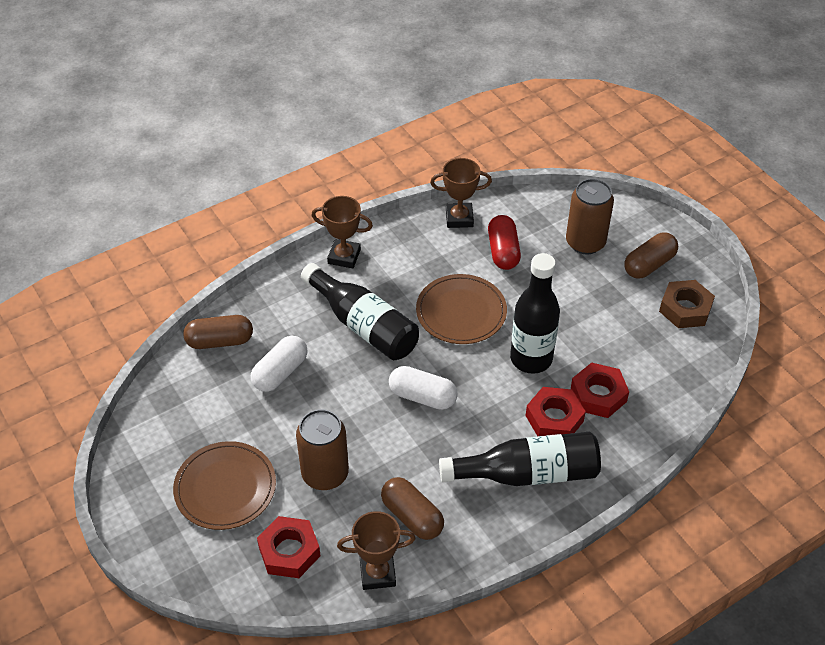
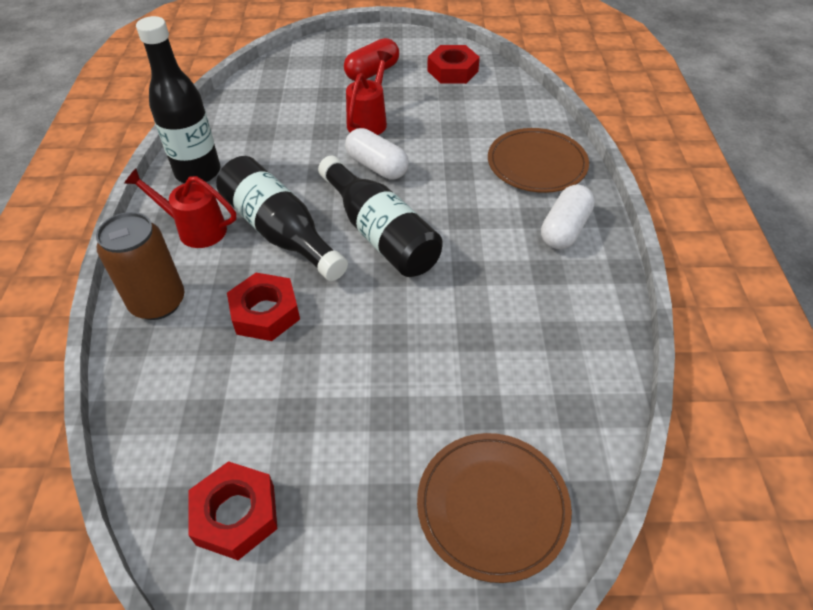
brown can: 2 -> 1
brown capsule: 3 -> 0
brown nut: 1 -> 0
brown trophy: 3 -> 0
red watering can: 0 -> 2

